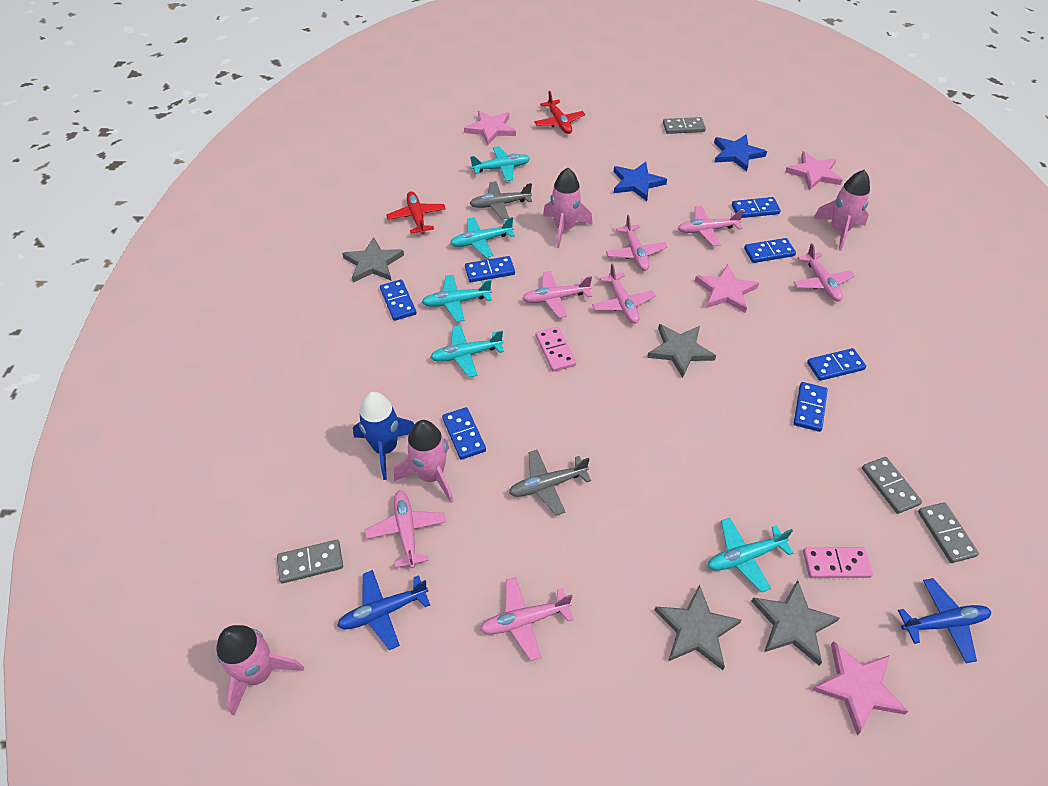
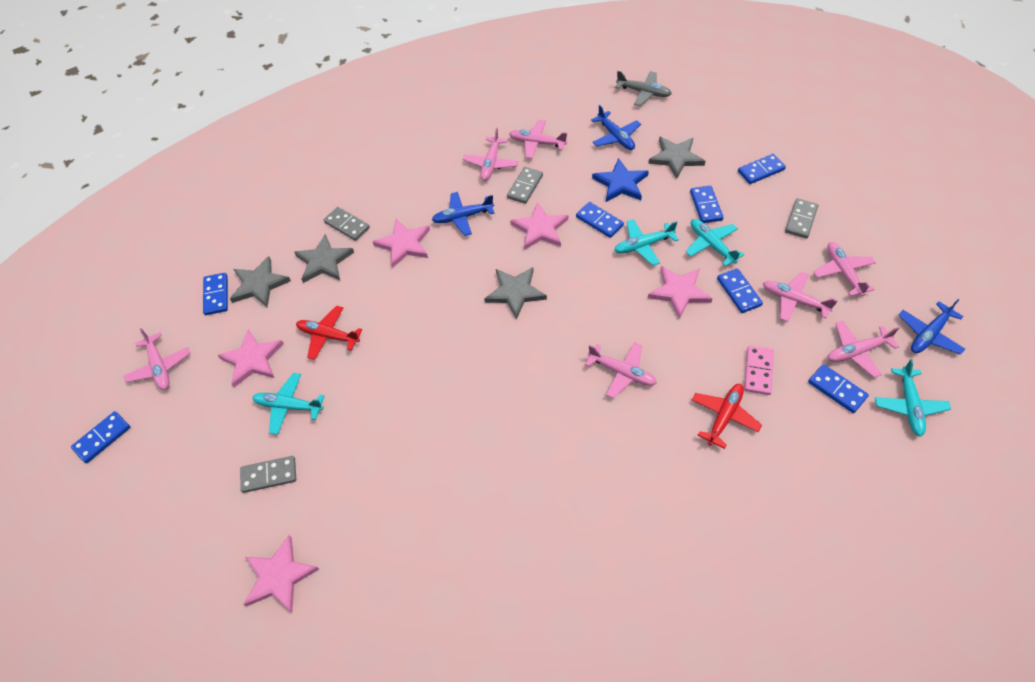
blue plane: 2 -> 3
blue rocket: 1 -> 0
blue star: 2 -> 1
grey plane: 2 -> 1
pink domino: 2 -> 1
pink rocket: 4 -> 0
pink star: 4 -> 5
turquoise plane: 5 -> 4

